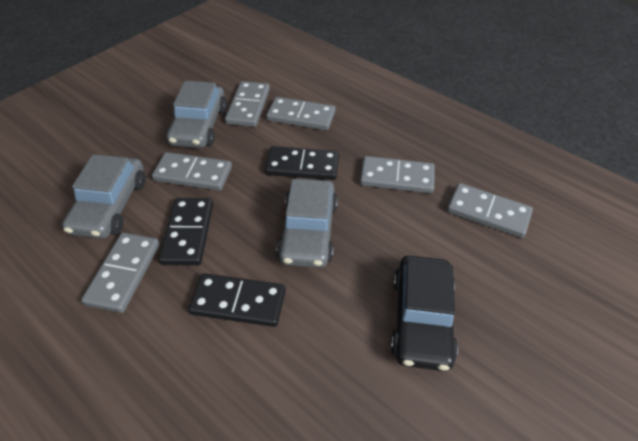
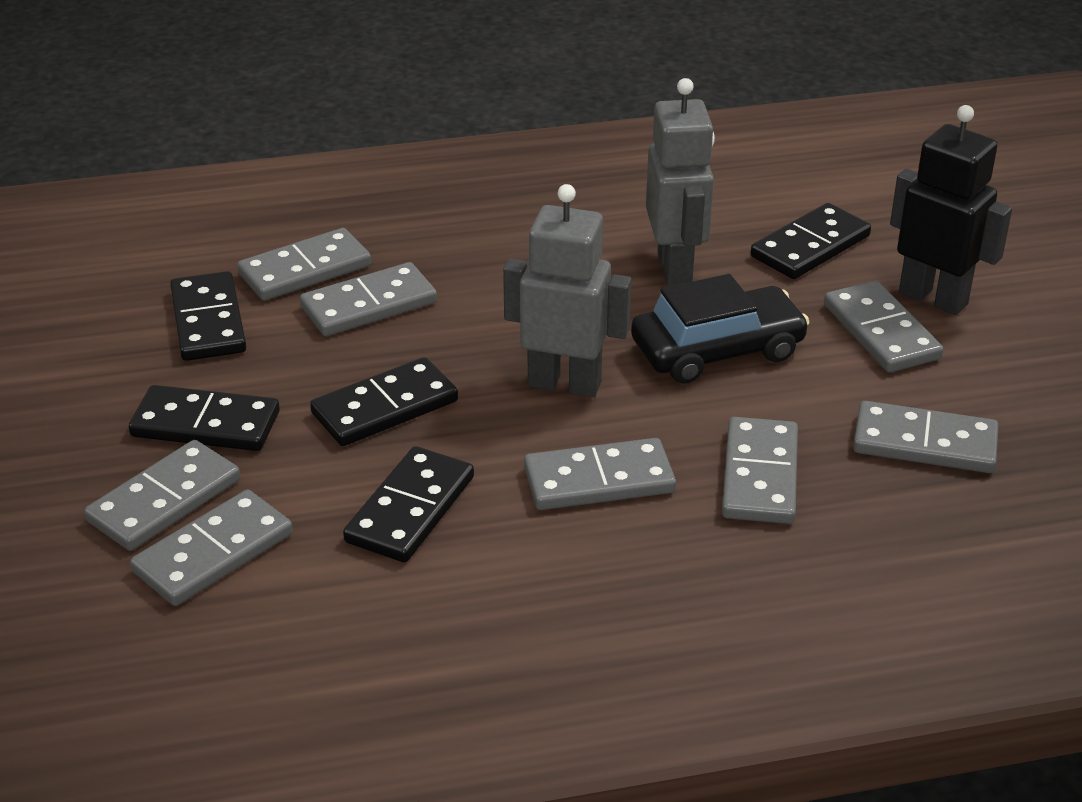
black domino: 3 -> 5
black robot: 0 -> 1
grey car: 3 -> 0
grey domino: 6 -> 8
grey robot: 0 -> 2

